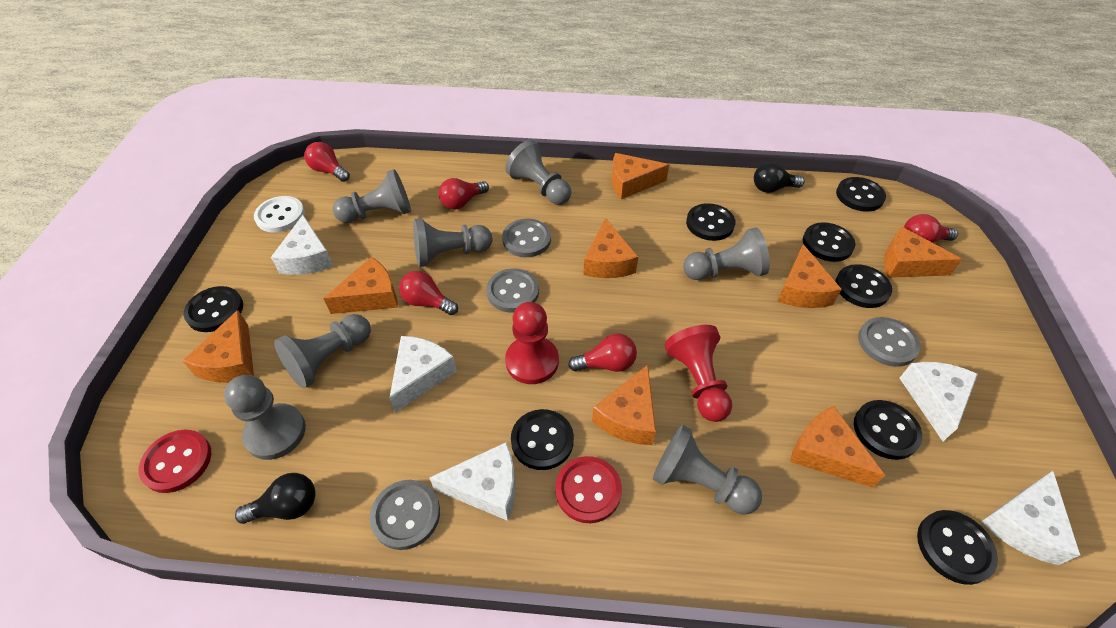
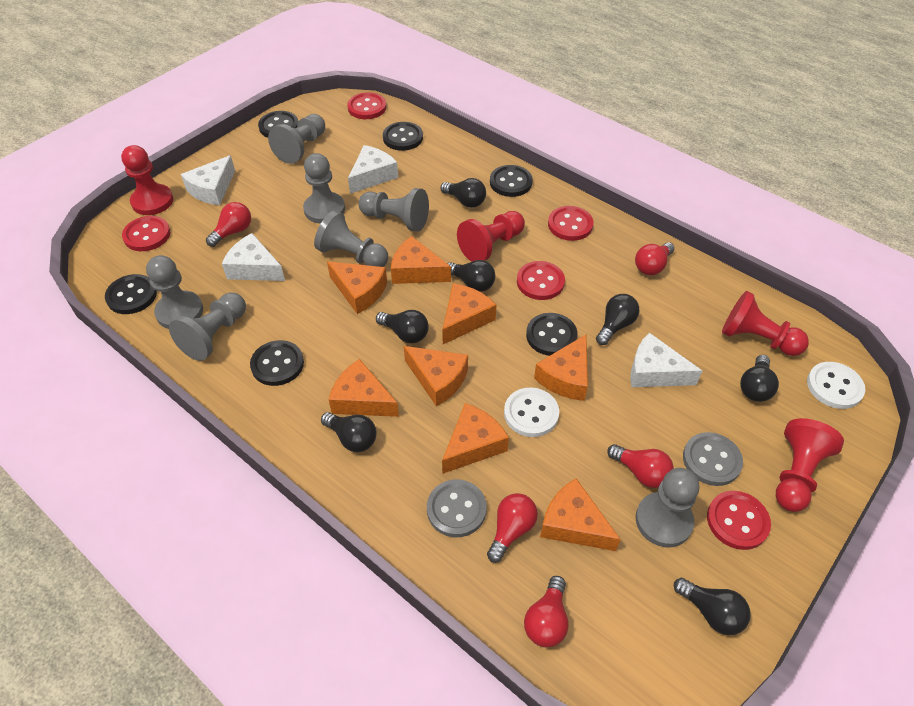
black button: 8 -> 6
black light bulb: 2 -> 7
grey button: 4 -> 2
red button: 2 -> 5
red pawn: 2 -> 4
white button: 1 -> 2
white cheese: 5 -> 4

